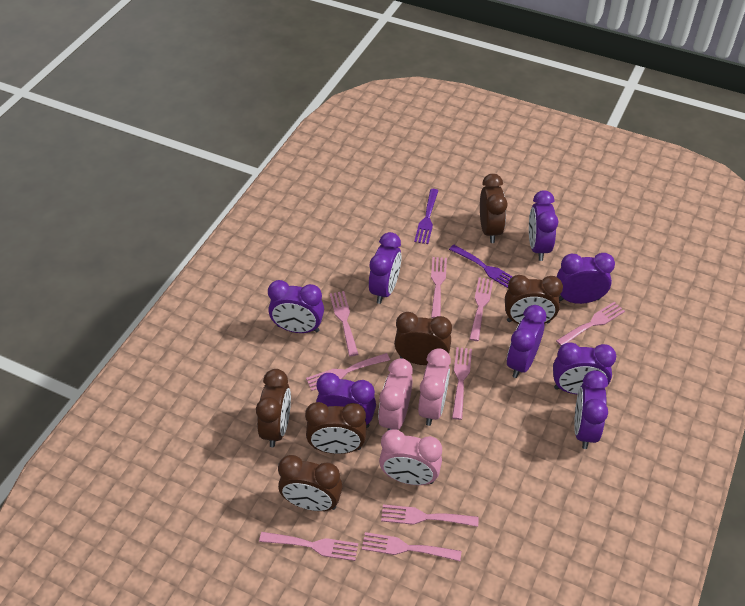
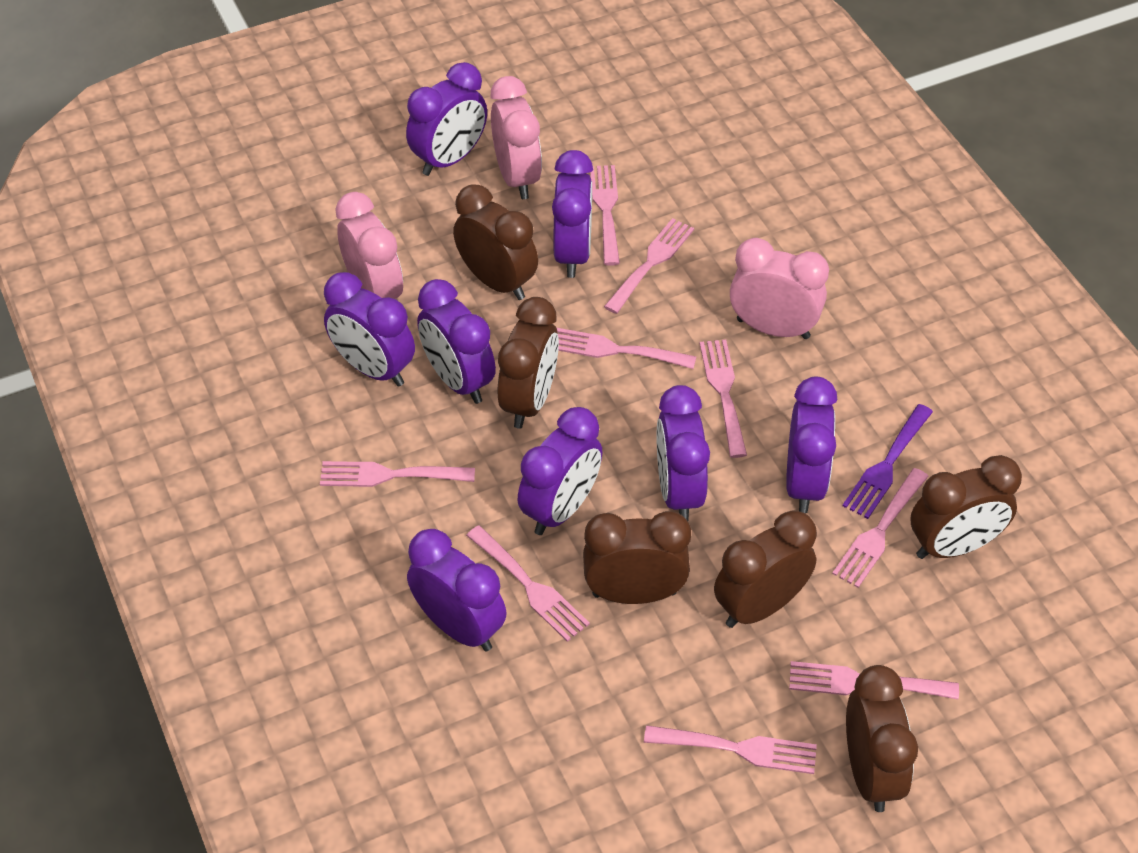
purple fork: 2 -> 1

